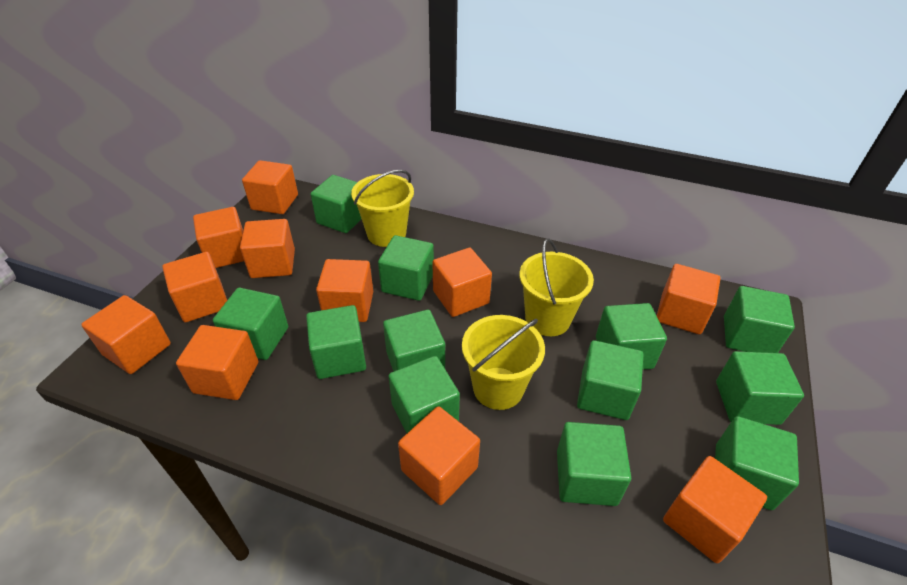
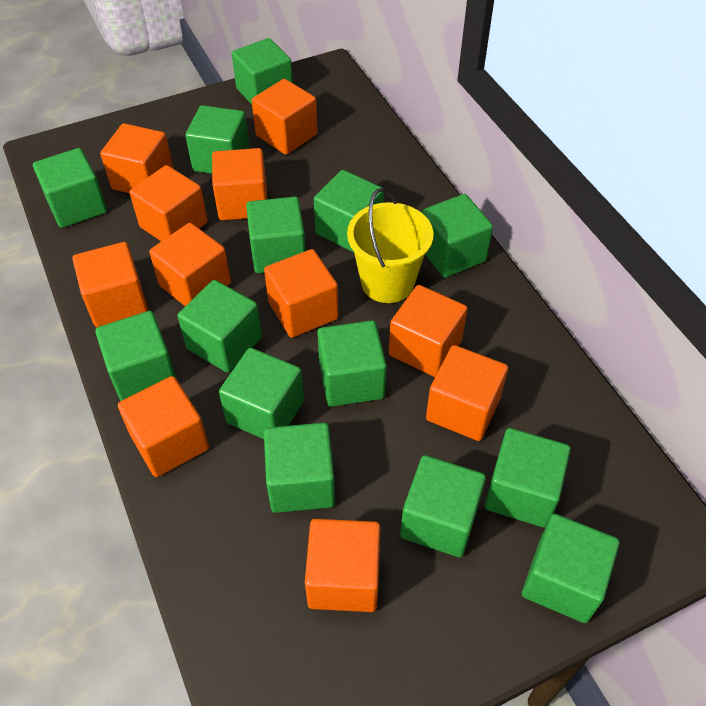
green cube: 12 -> 14
yellow bucket: 3 -> 1

